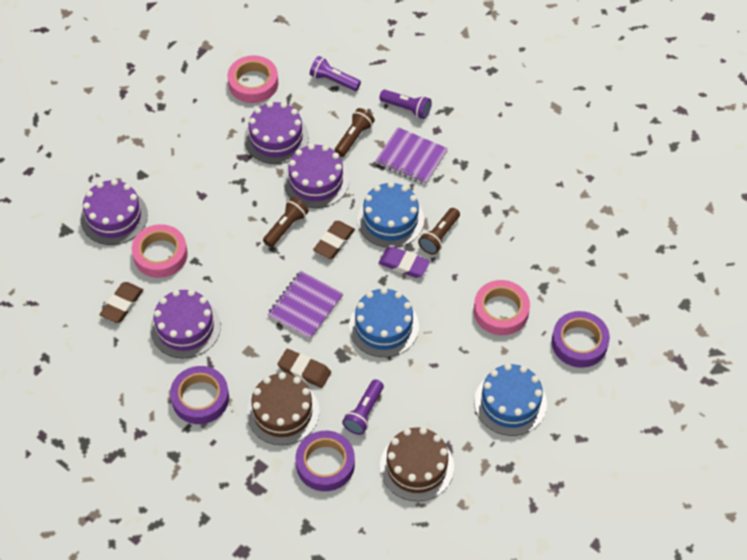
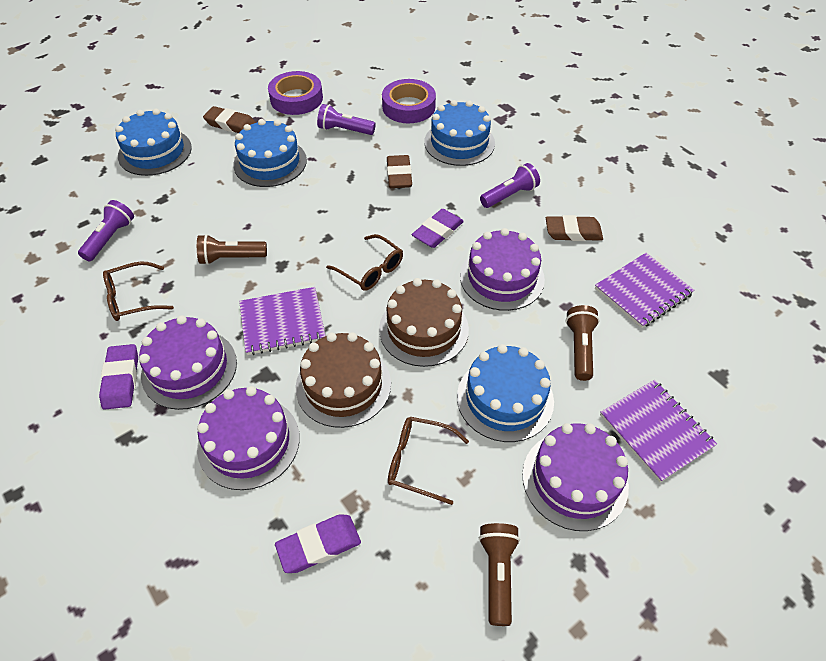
blue cake: 3 -> 4
brown glasses: 0 -> 3
pink tape: 3 -> 0
purple eraser: 1 -> 3
purple notebook: 2 -> 3
purple tape: 3 -> 2

